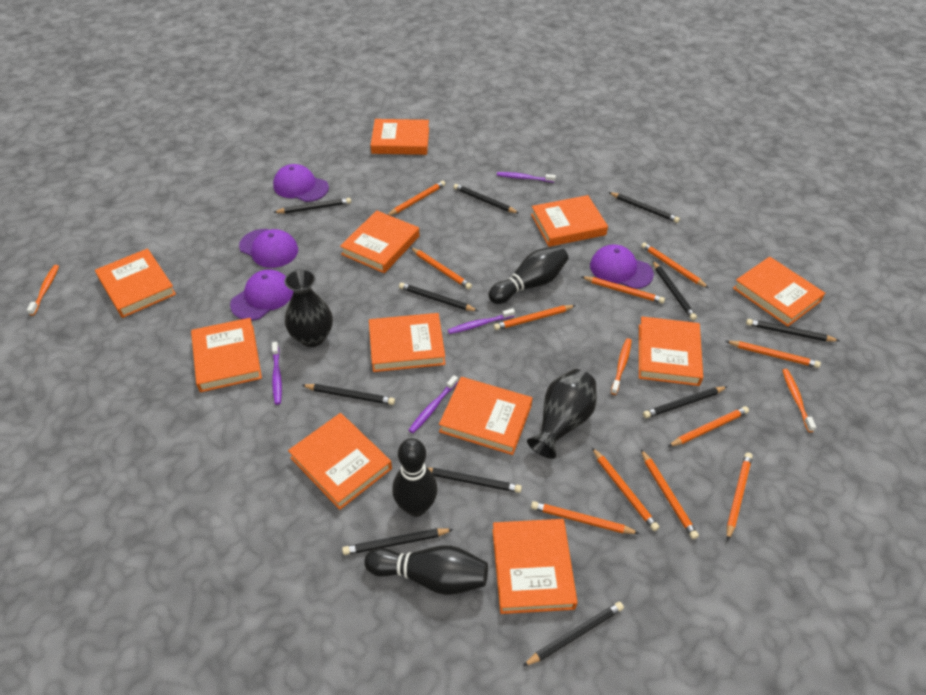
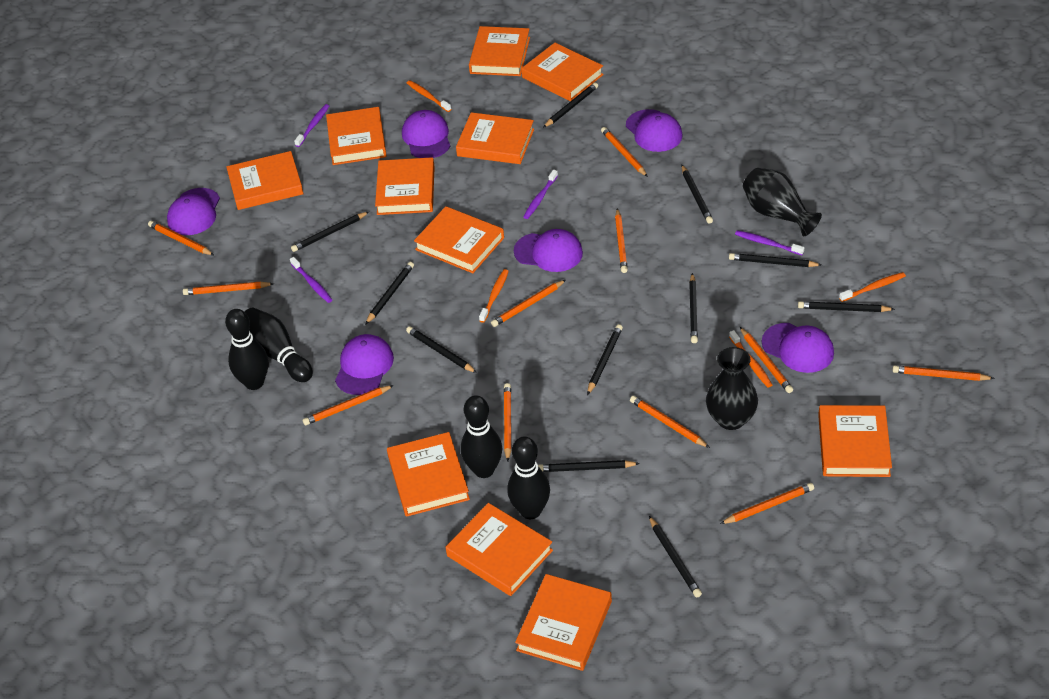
black bowling pin: 3 -> 4
orange toothbrush: 3 -> 4
purple cap: 4 -> 6

